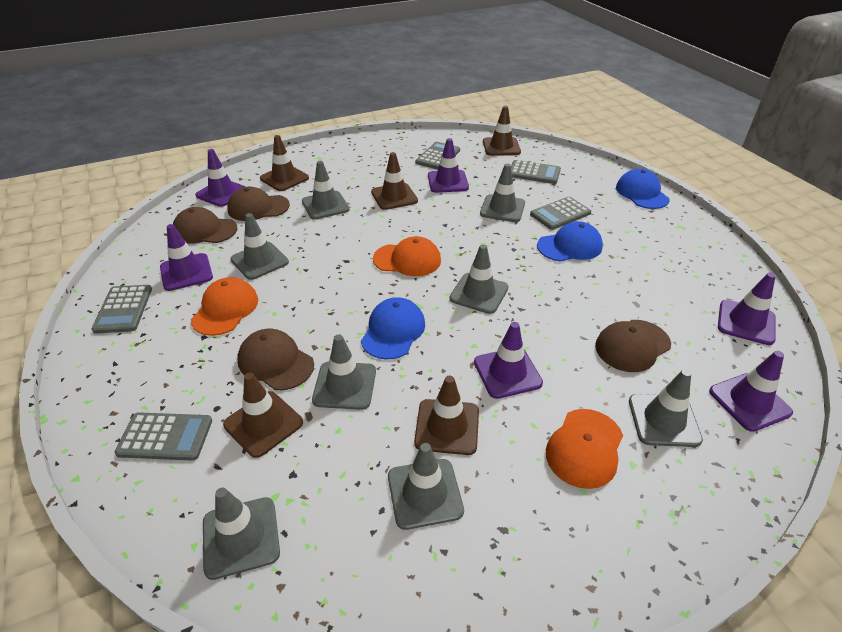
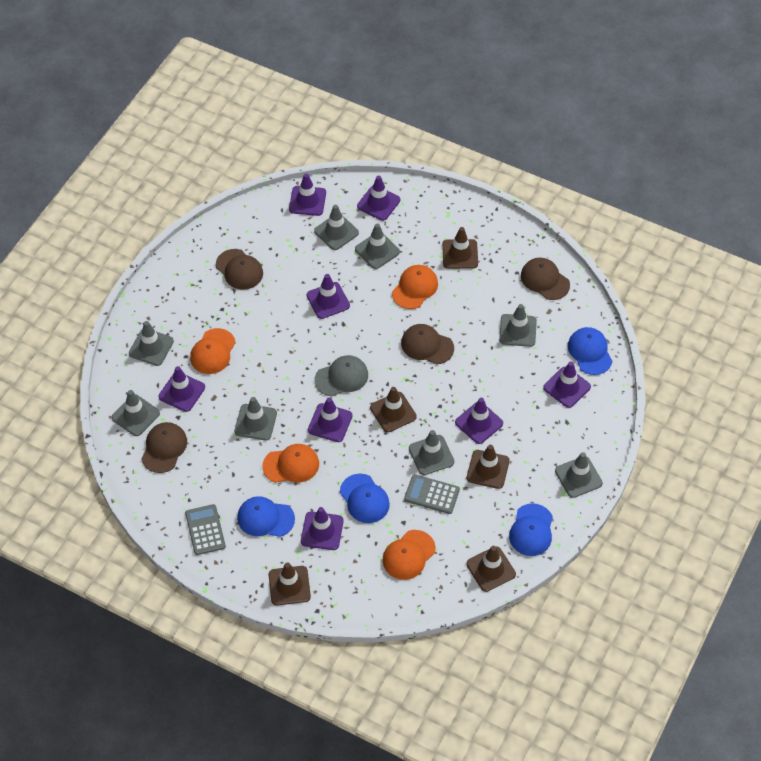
blue cap: 3 -> 4
grey calculator: 5 -> 2
grey cap: 0 -> 1
orange cap: 3 -> 4
purple traffic cone: 6 -> 8

